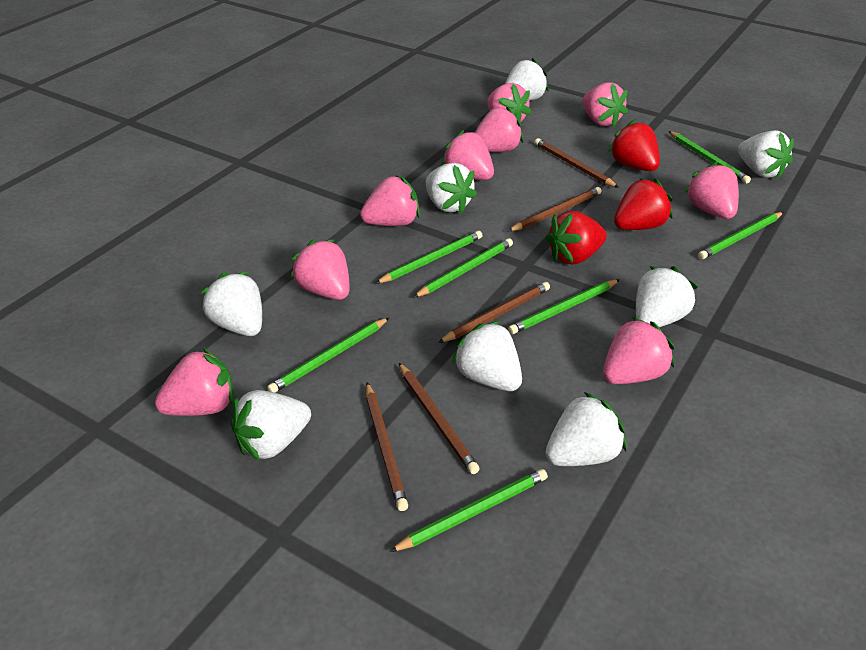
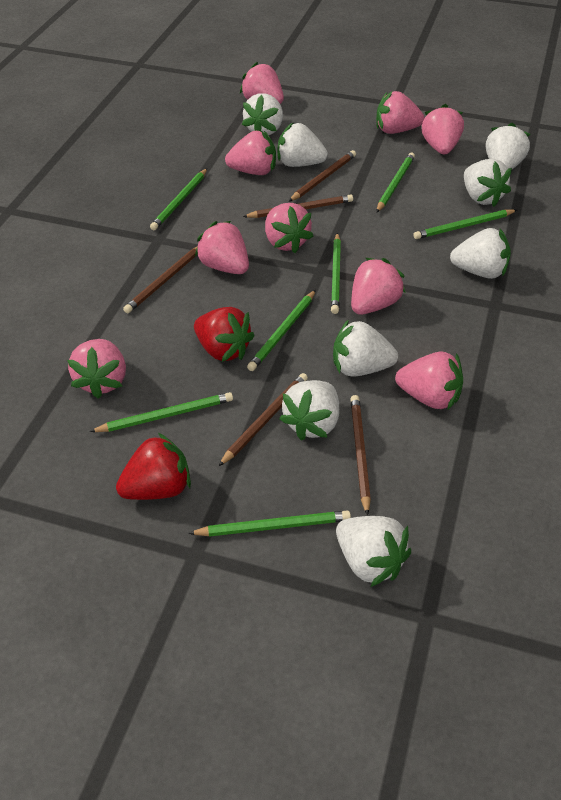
red strawberry: 3 -> 2

